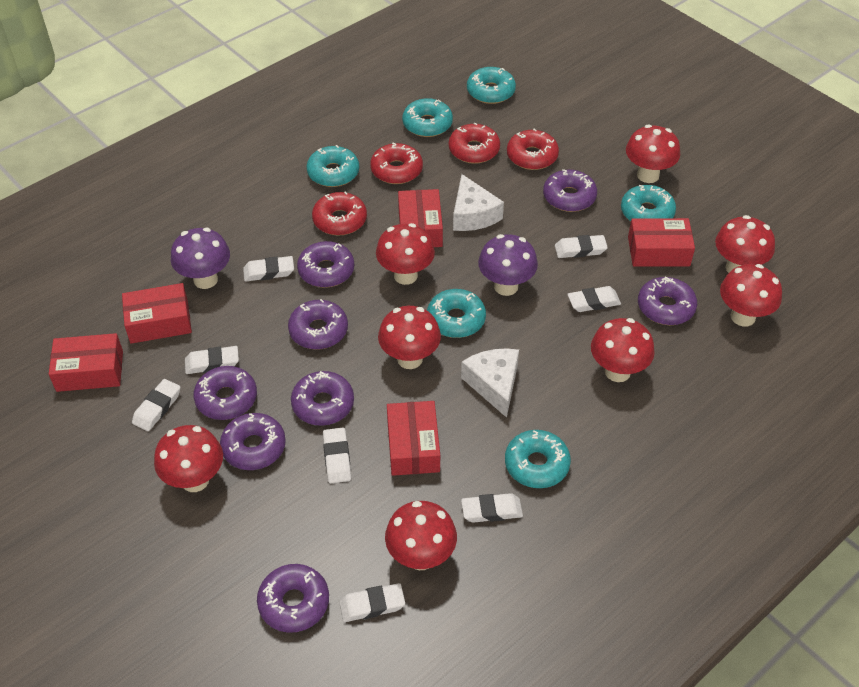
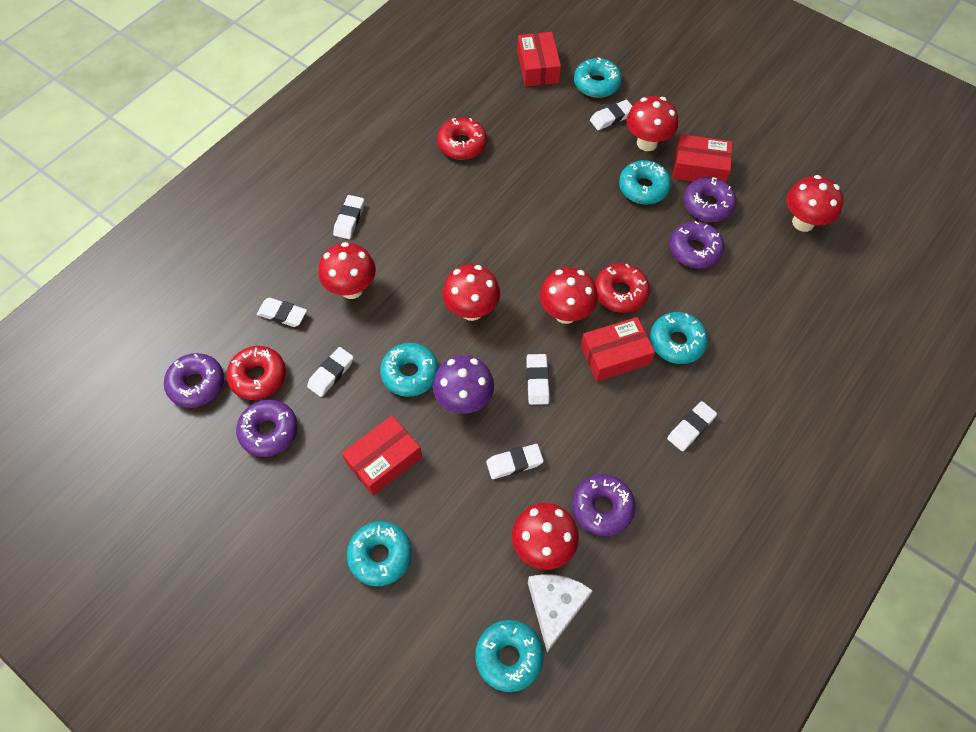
purple donut: 8 -> 5
purple mushroom: 2 -> 1
red box: 5 -> 4
red donut: 4 -> 3
red mushroom: 8 -> 6
white cheese: 2 -> 1
white eraser: 8 -> 7

